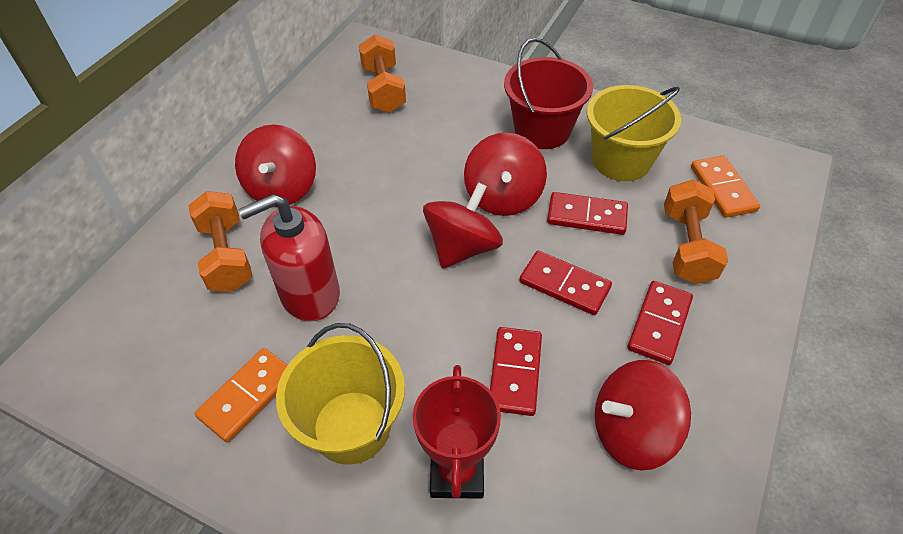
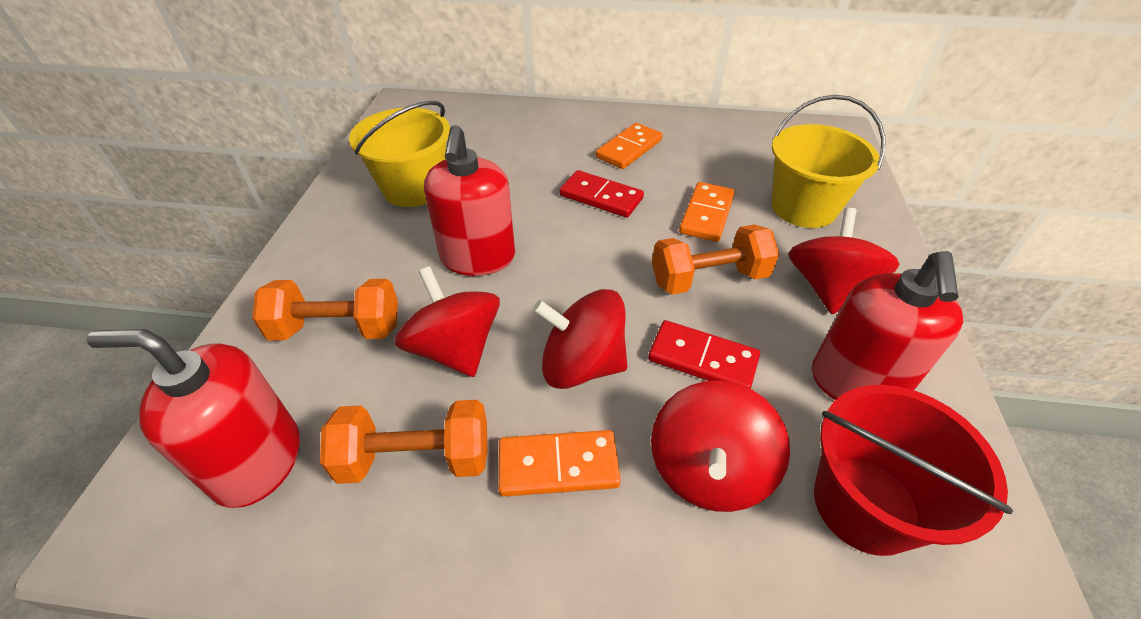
orange domino: 2 -> 3
red domino: 4 -> 2
red soap dispenser: 1 -> 3
red trophy: 1 -> 0

